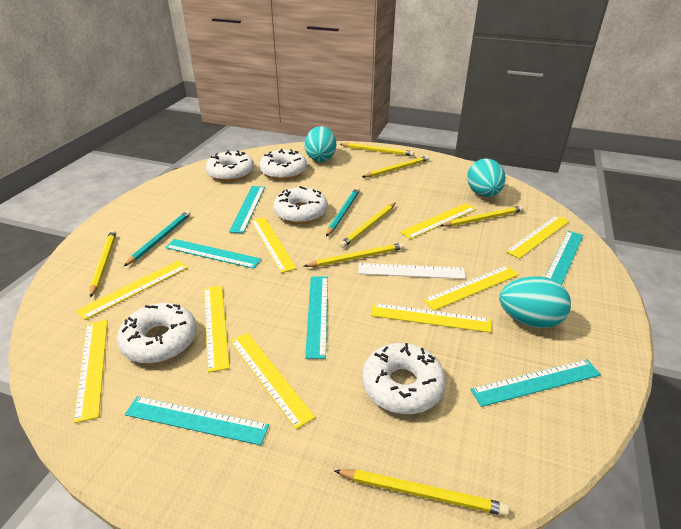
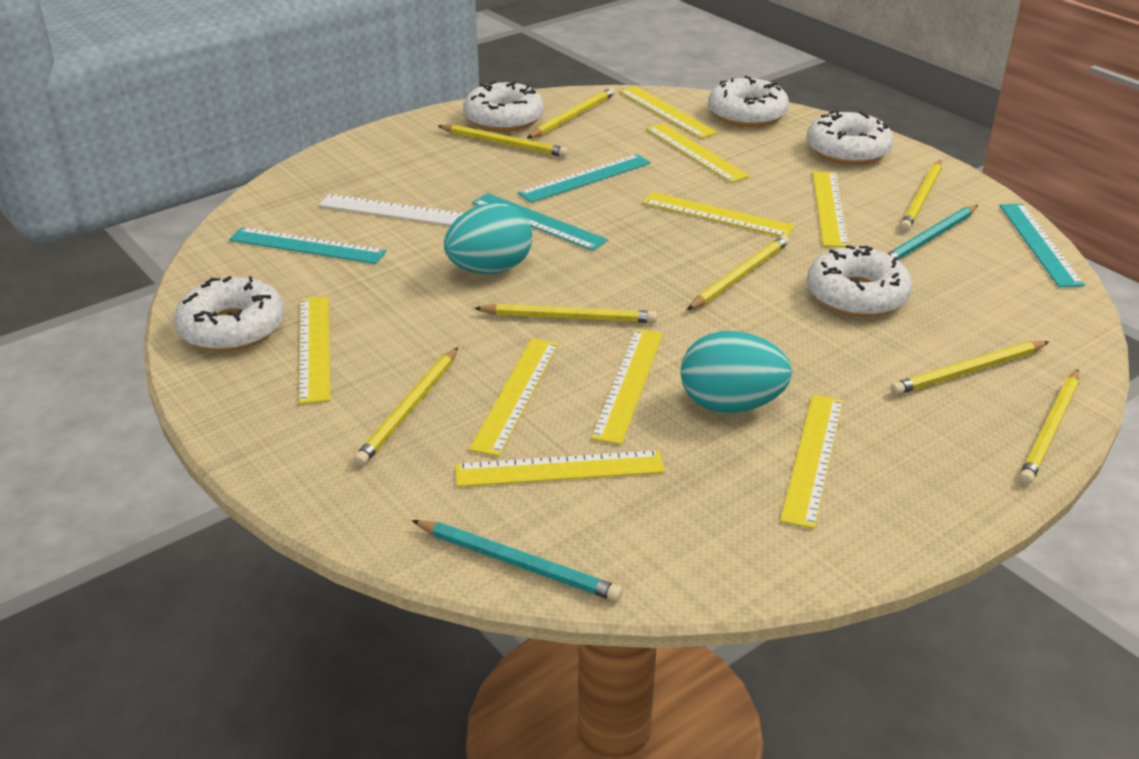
turquoise egg: 3 -> 2
turquoise ruler: 6 -> 4
yellow pencil: 7 -> 8

